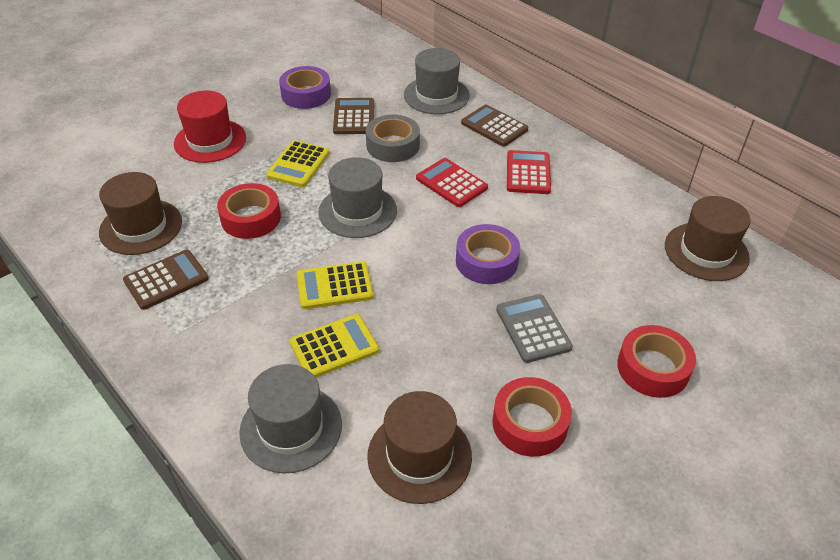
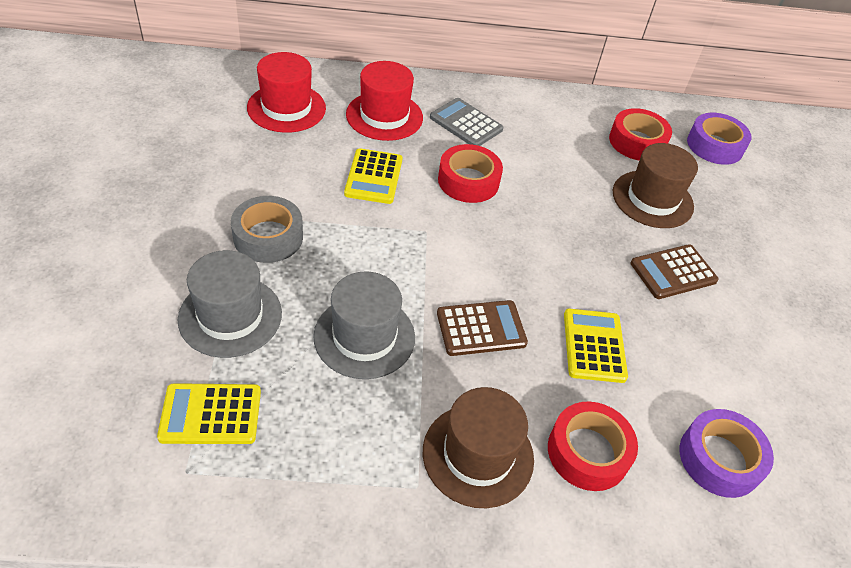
brown calculator: 3 -> 2
brown hat: 3 -> 2
grey hat: 3 -> 2
red calculator: 2 -> 0
red hat: 1 -> 2

